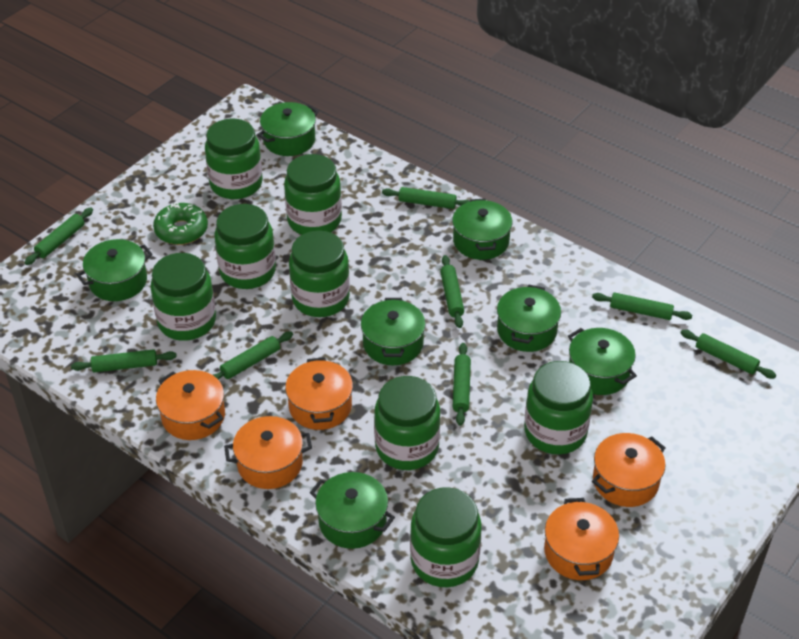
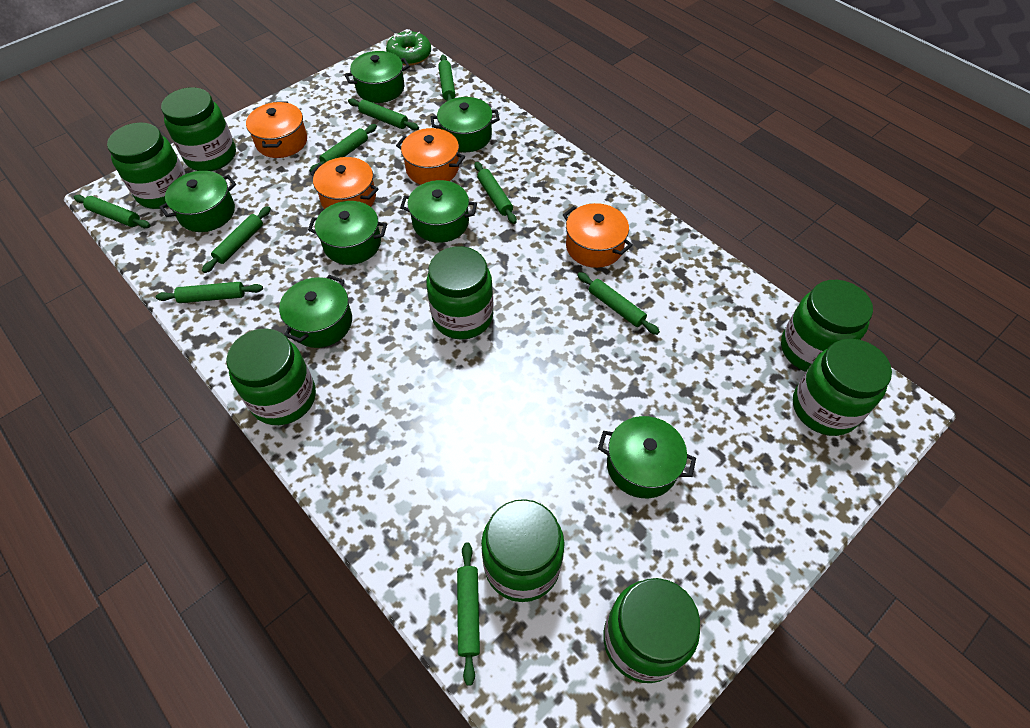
green rolling pin: 8 -> 9
orange pot: 5 -> 4

